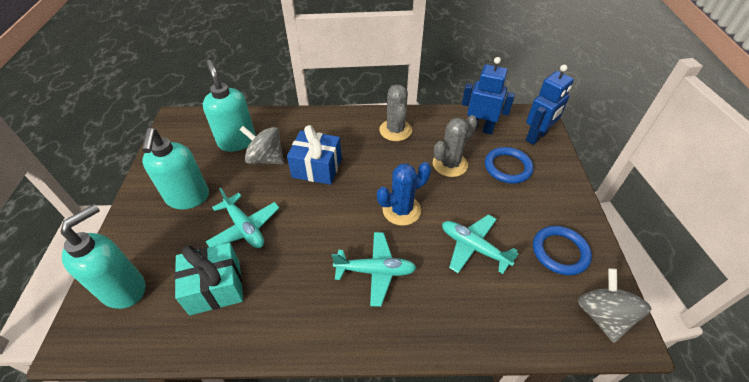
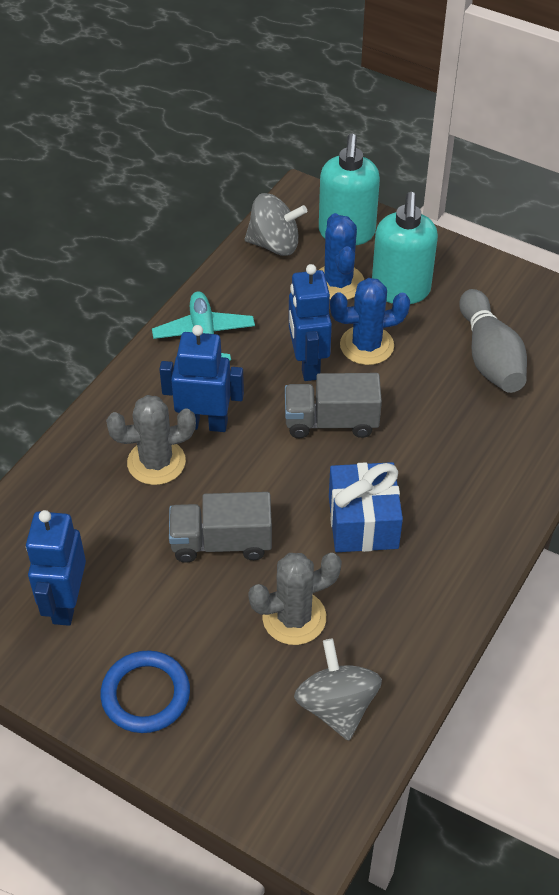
blue cactus: 1 -> 2
blue ring: 2 -> 1
blue robot: 2 -> 3
grey bowling pin: 0 -> 1
grey truck: 0 -> 2
turquoise gift: 1 -> 0
turquoise plane: 3 -> 1
turquoise soap dispenser: 3 -> 2

